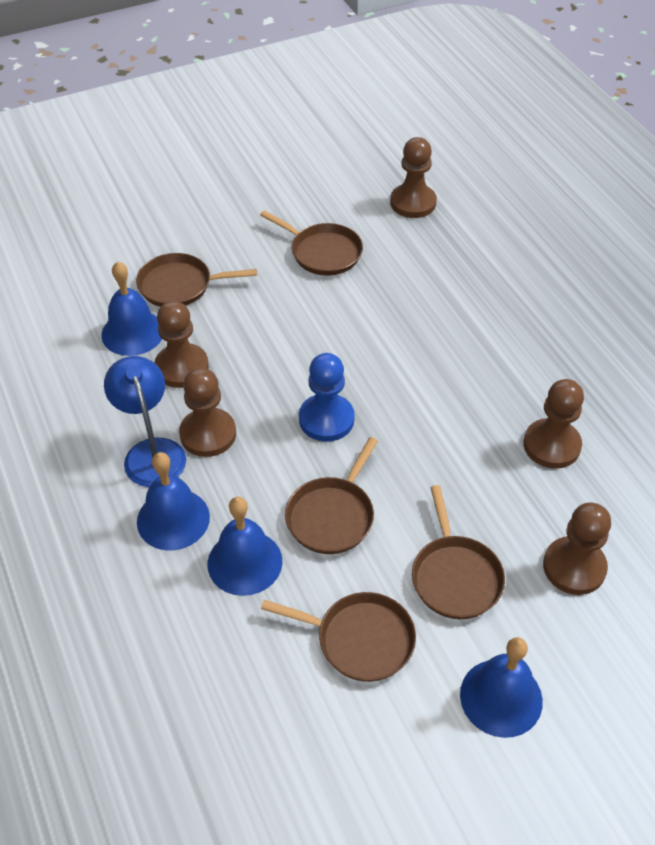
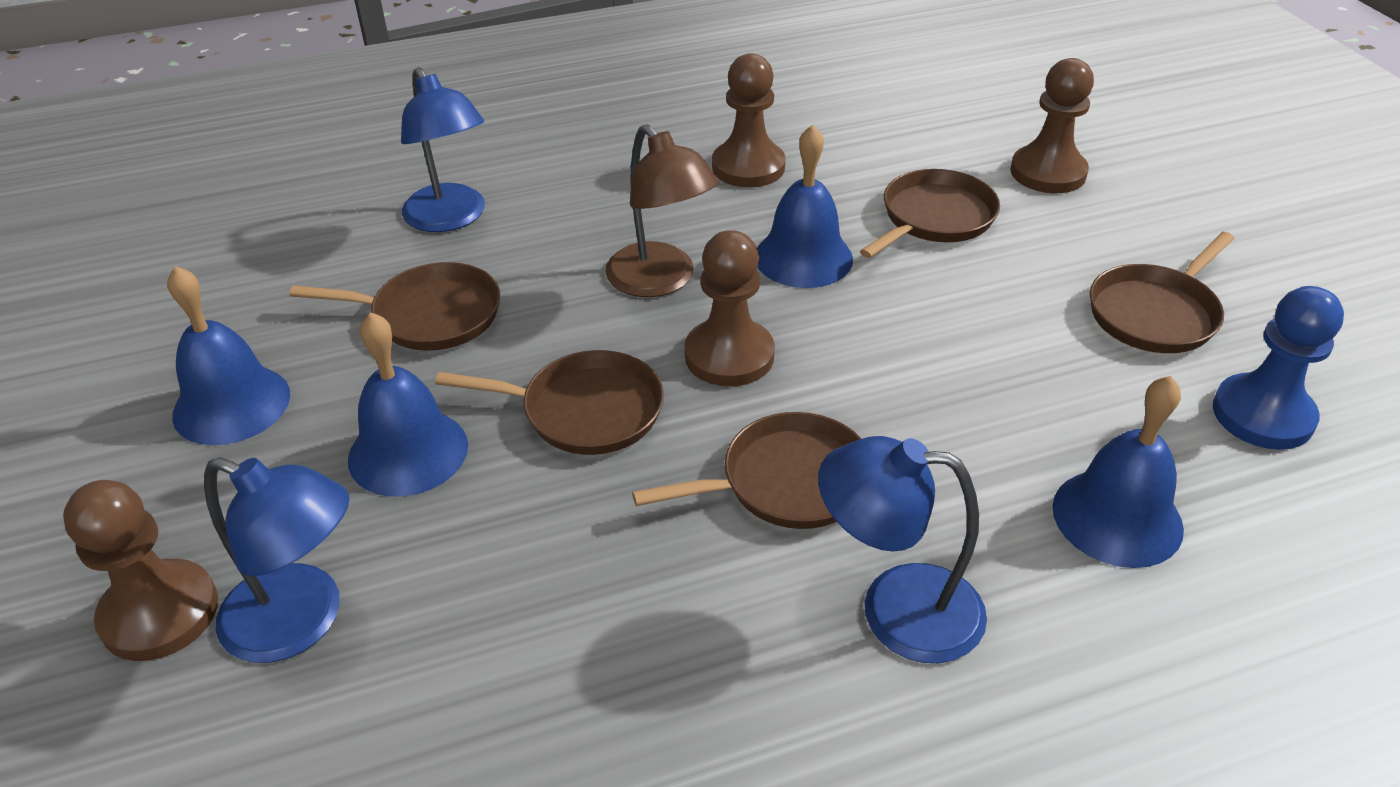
blue lamp: 1 -> 3
brown lamp: 0 -> 1
brown pawn: 5 -> 4

